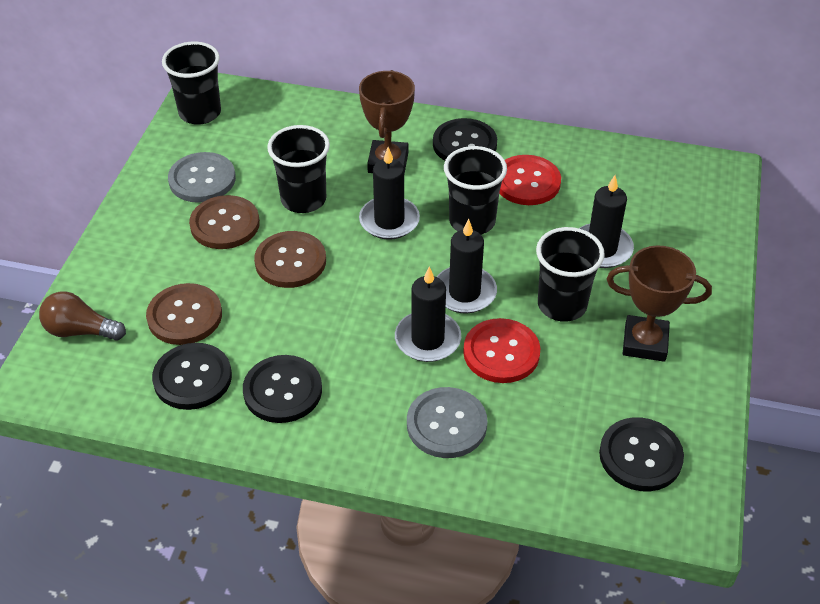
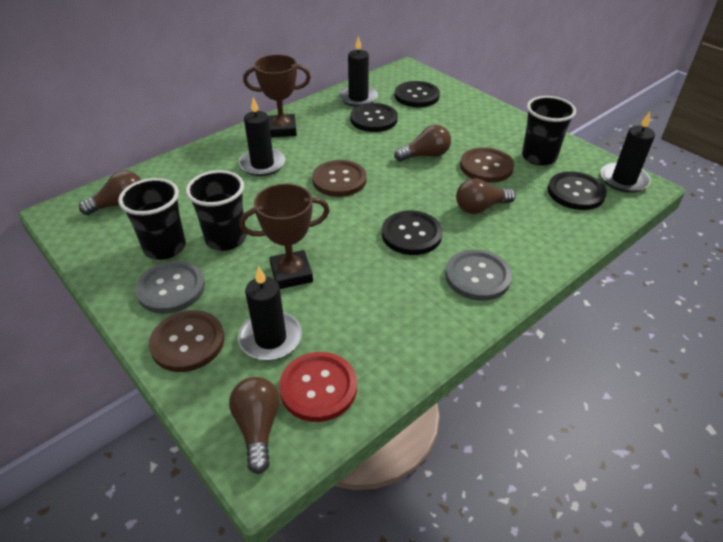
black cup: 4 -> 3
brown light bulb: 1 -> 4
red button: 2 -> 1

